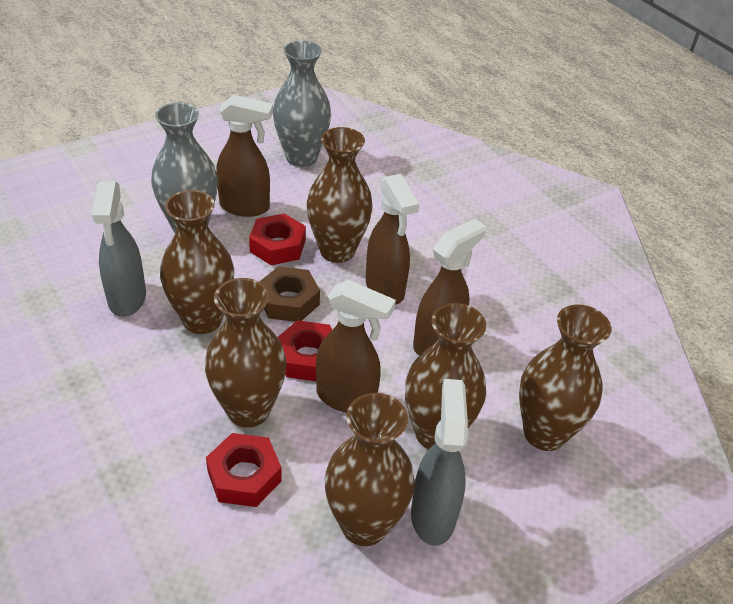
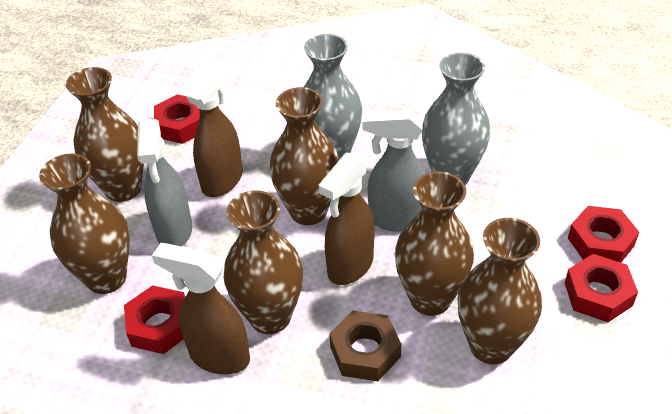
brown spray bottle: 4 -> 3
red nut: 3 -> 4

